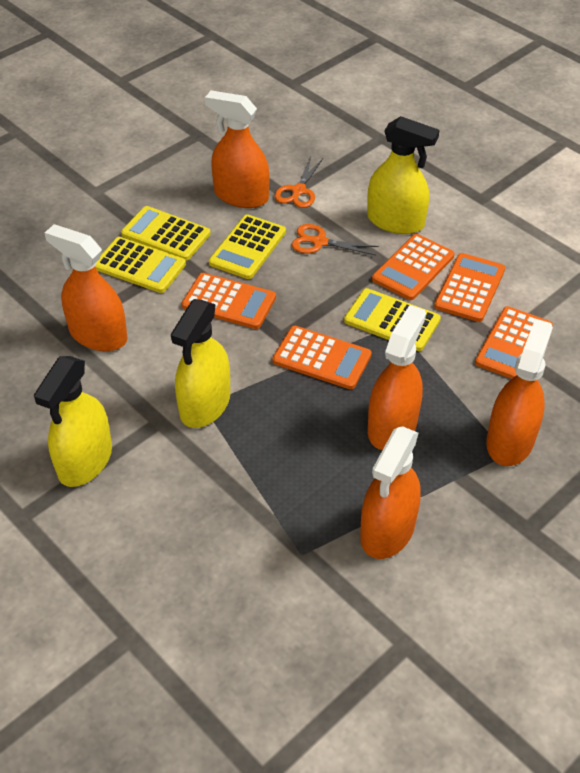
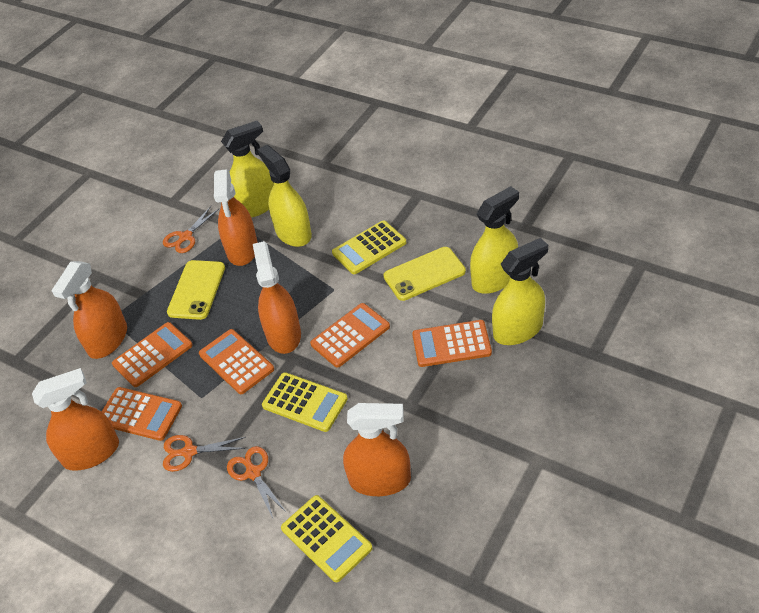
orange scissors: 2 -> 3
yellow calculator: 4 -> 3
yellow phone: 0 -> 2
yellow spray bottle: 3 -> 4

